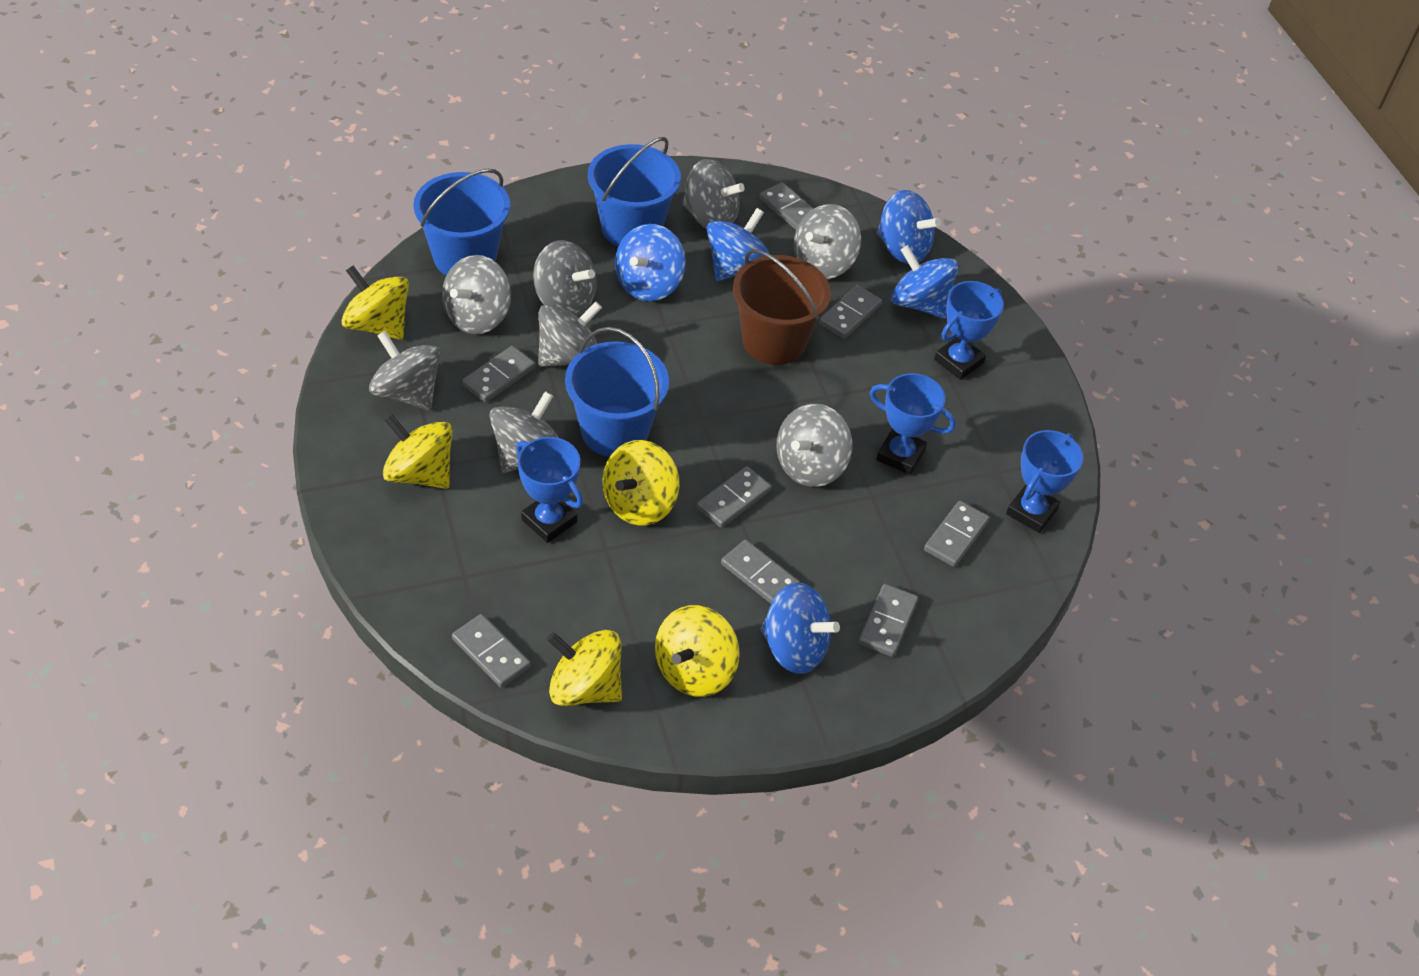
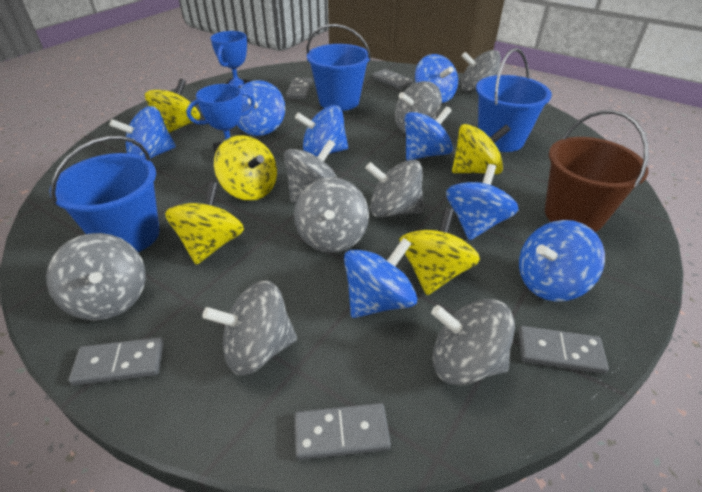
blue spinning top: 5 -> 8
blue trophy: 4 -> 2
grey domino: 8 -> 5

